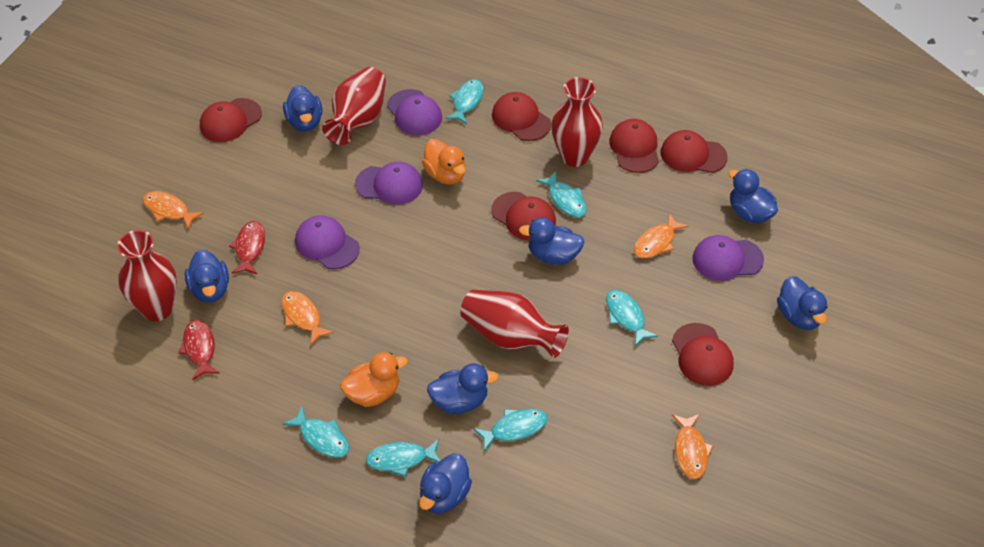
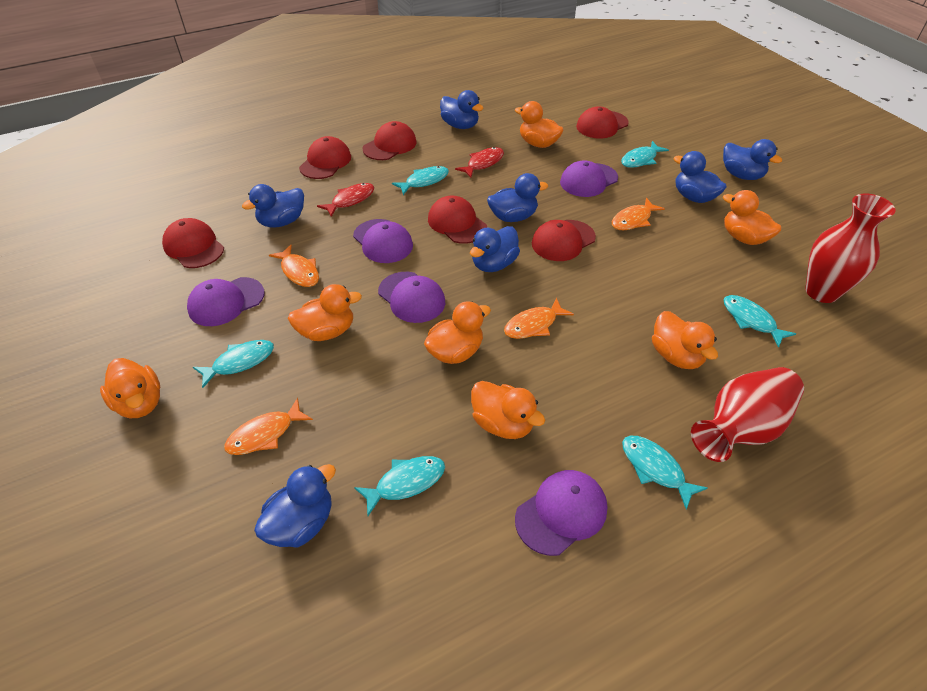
orange duck: 2 -> 7
purple cap: 4 -> 5
red vase: 4 -> 2

